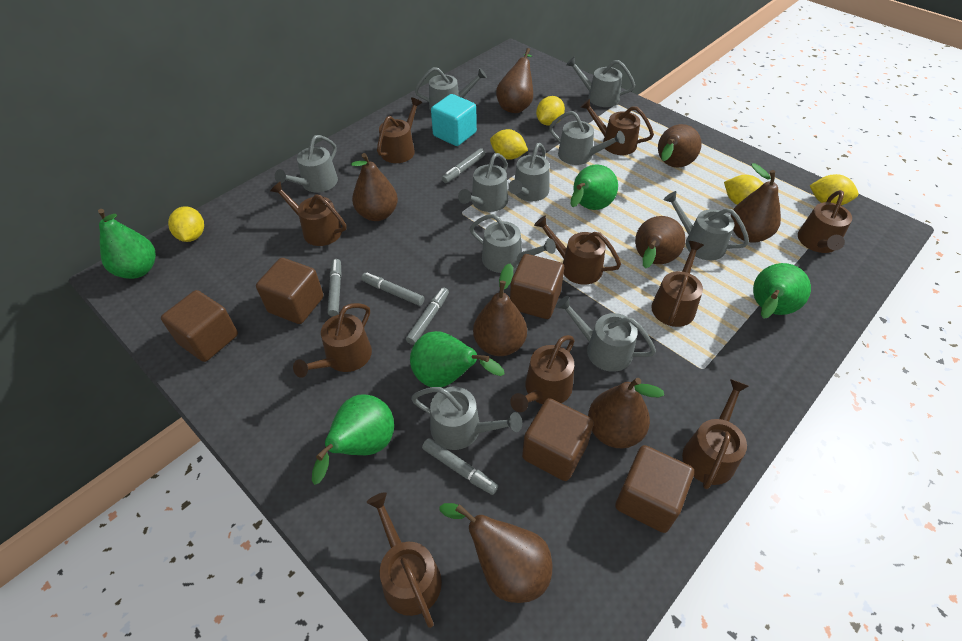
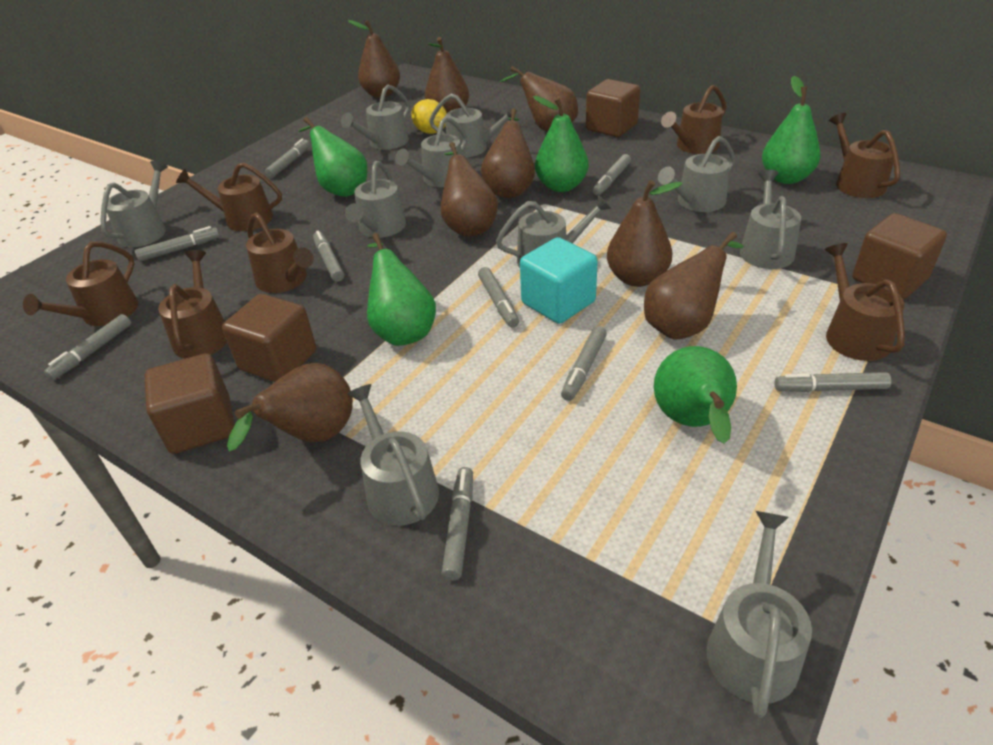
brown cube: 5 -> 4
brown watering can: 10 -> 7
grey marker: 5 -> 9
yellow lemon: 5 -> 1

